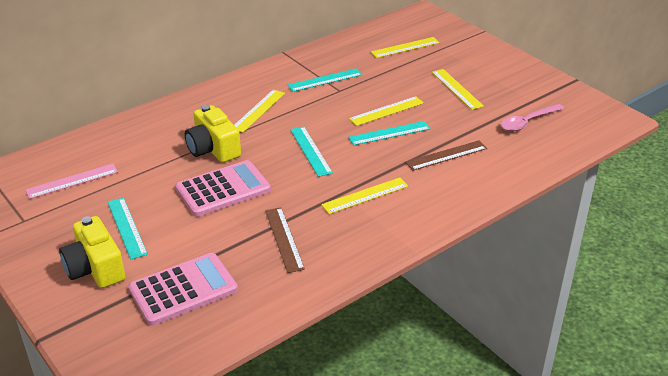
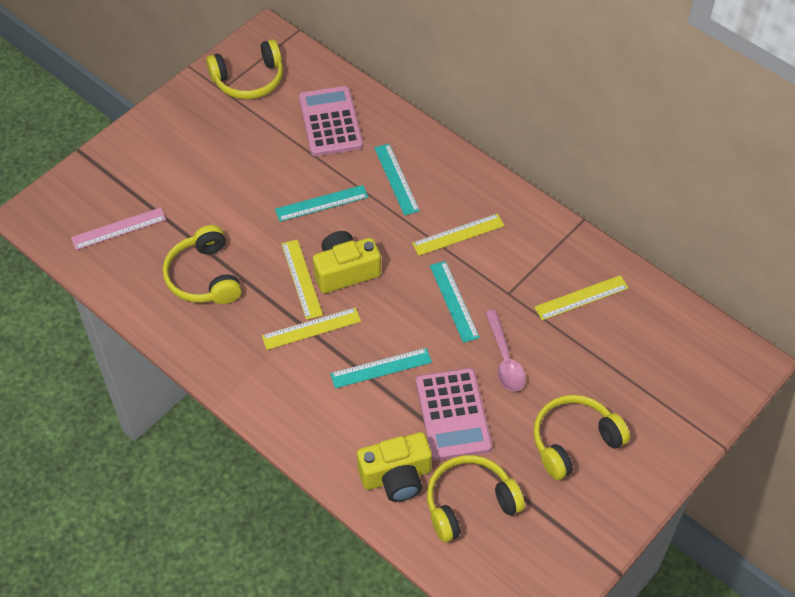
brown ruler: 2 -> 0
yellow headphones: 0 -> 4
yellow ruler: 5 -> 4

